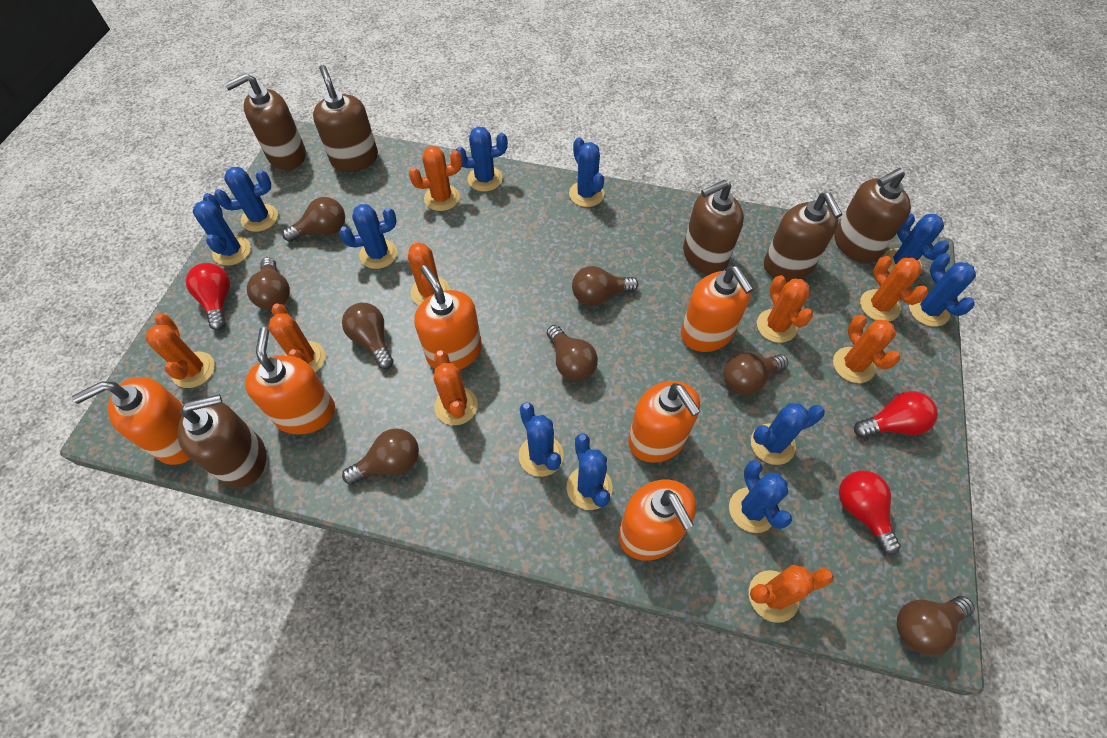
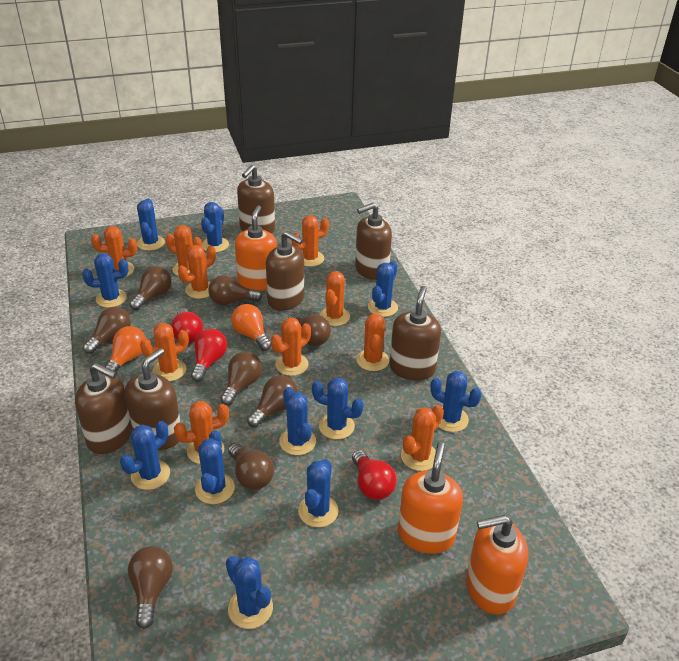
orange cactus: 9 -> 10
orange light bulb: 0 -> 2
orange soap dispenser: 6 -> 3

